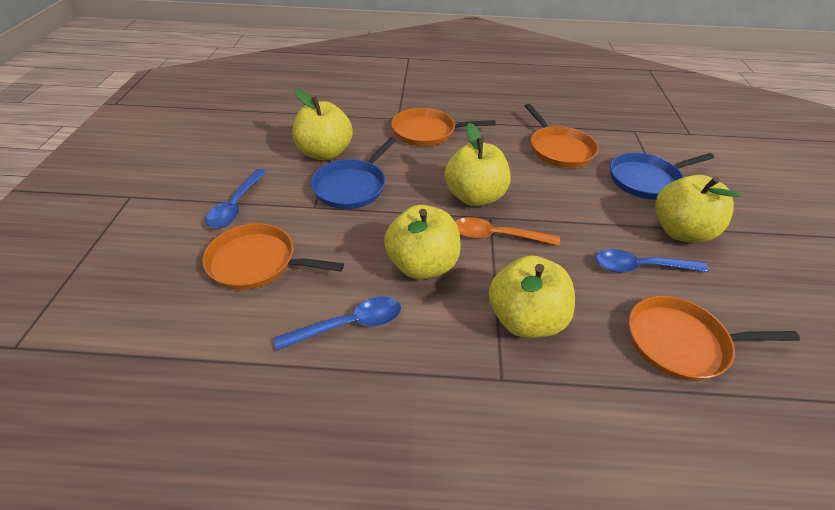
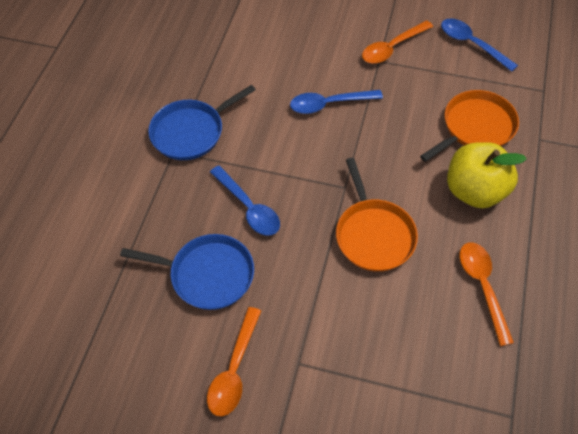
orange pan: 4 -> 2
orange spoon: 1 -> 3
yellow apple: 5 -> 1

